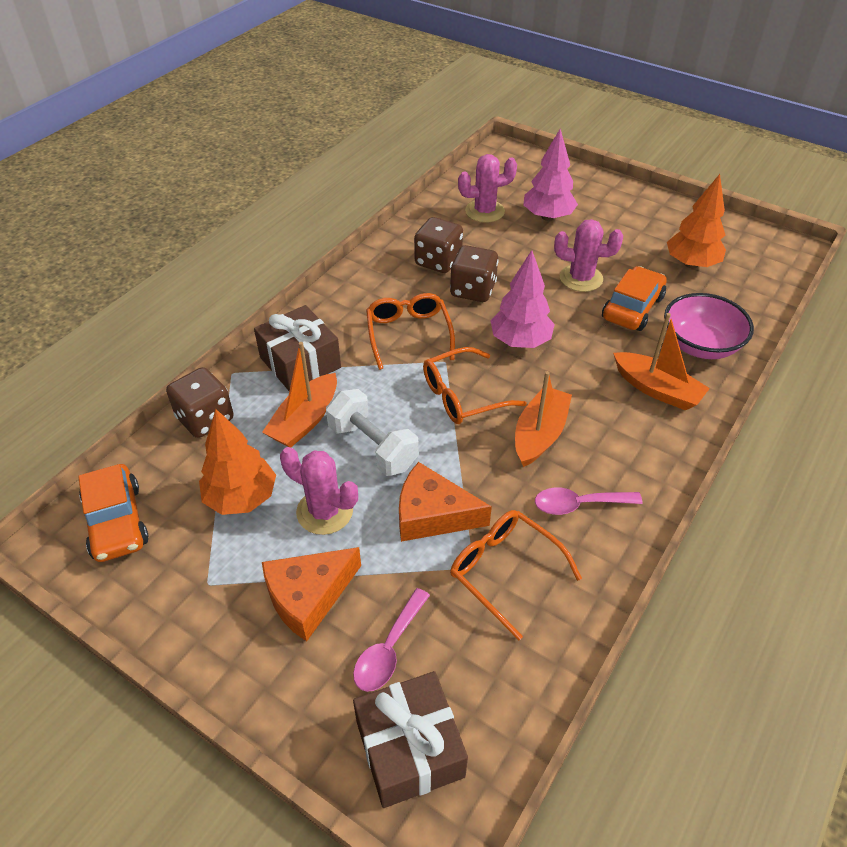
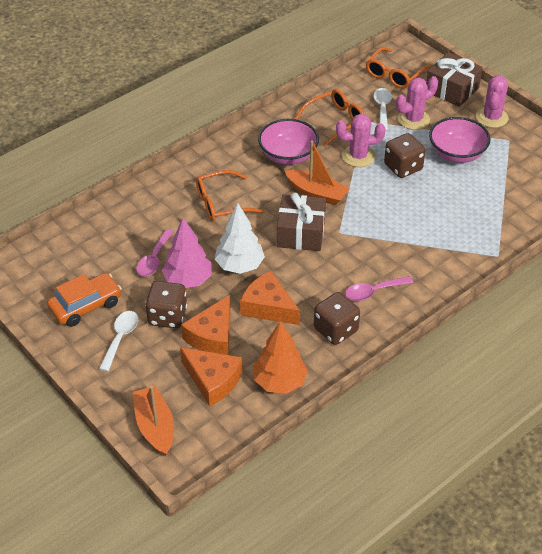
orange boat: 3 -> 2
orange car: 2 -> 1
orange cheese: 2 -> 3
orange tree: 2 -> 1
pink bowl: 1 -> 2
pink tree: 2 -> 1
white dumbbell: 1 -> 0
white spoon: 0 -> 2
white tree: 0 -> 1

